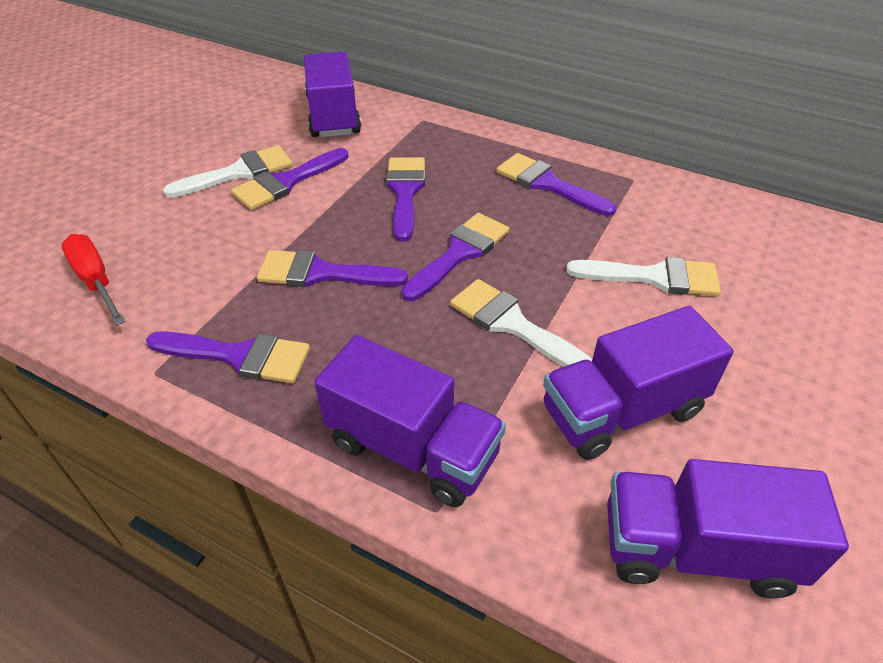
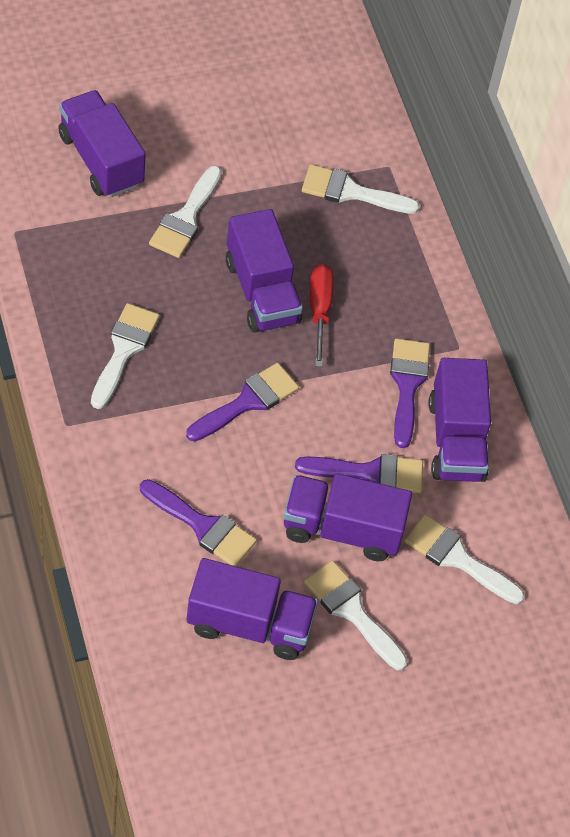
purple brush: 6 -> 4
purple truck: 4 -> 5
white brush: 3 -> 5

